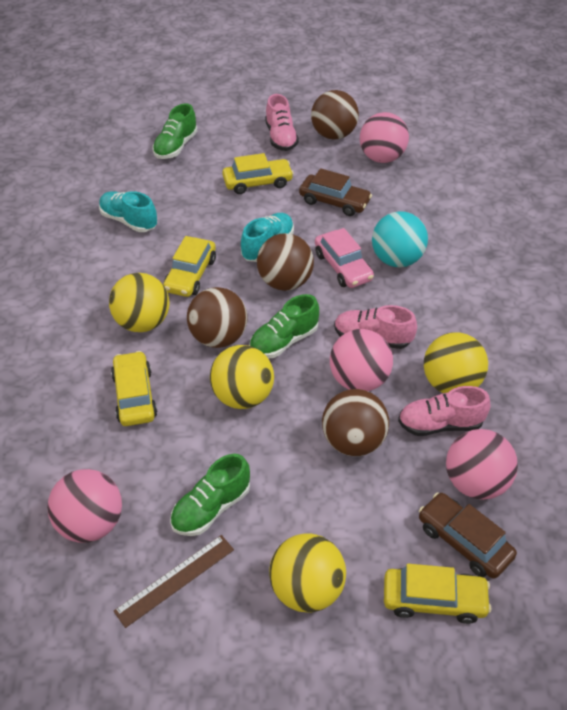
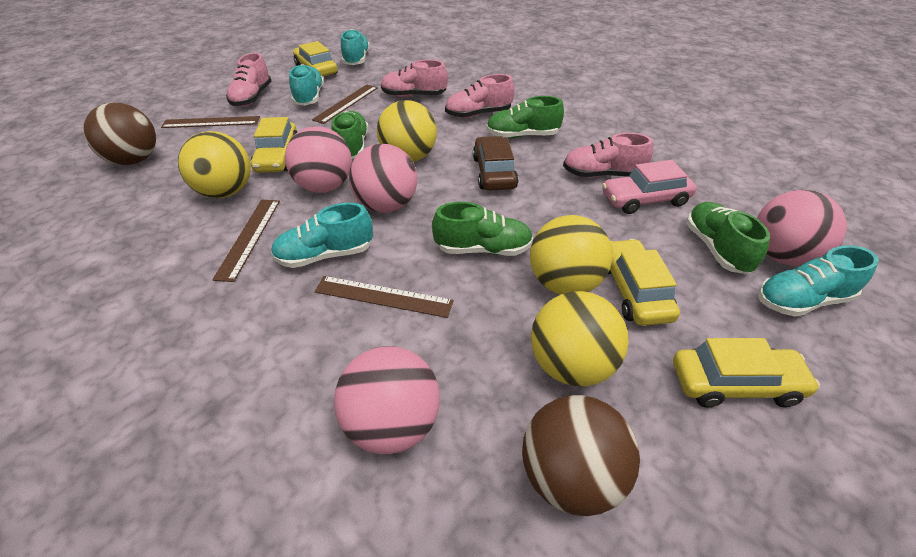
brown ball: 4 -> 2
brown car: 2 -> 1
brown ruler: 1 -> 4
green shoe: 3 -> 4
pink shoe: 3 -> 4
turquoise ball: 1 -> 0
turquoise shoe: 2 -> 4

